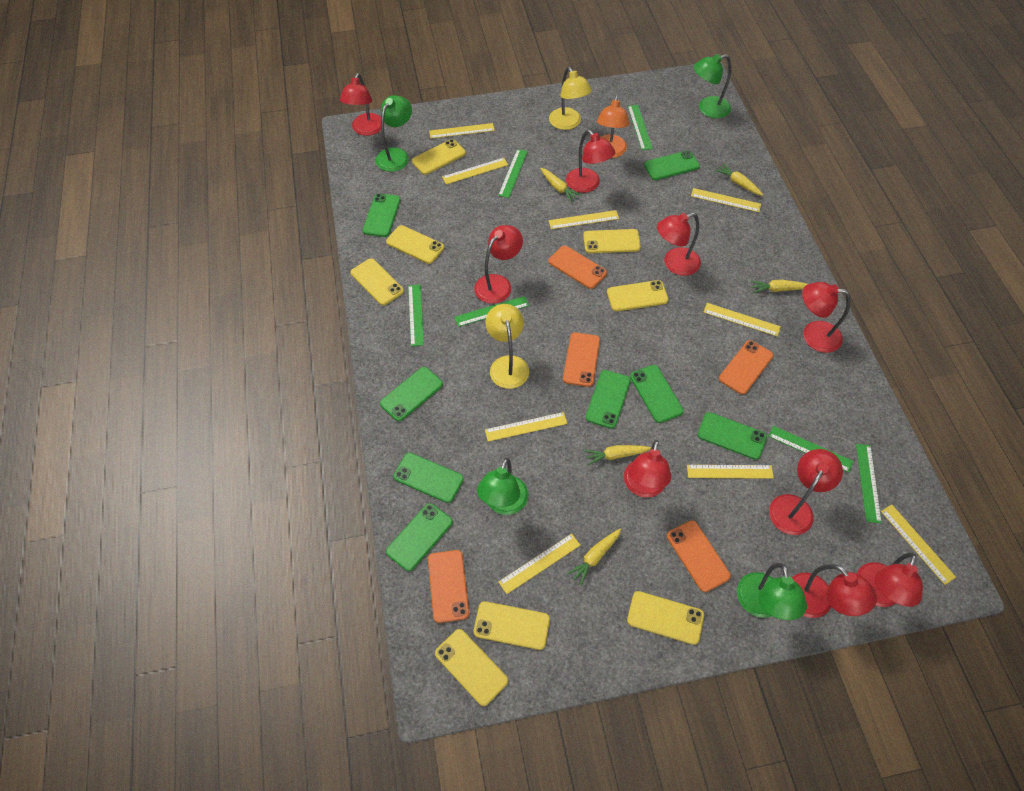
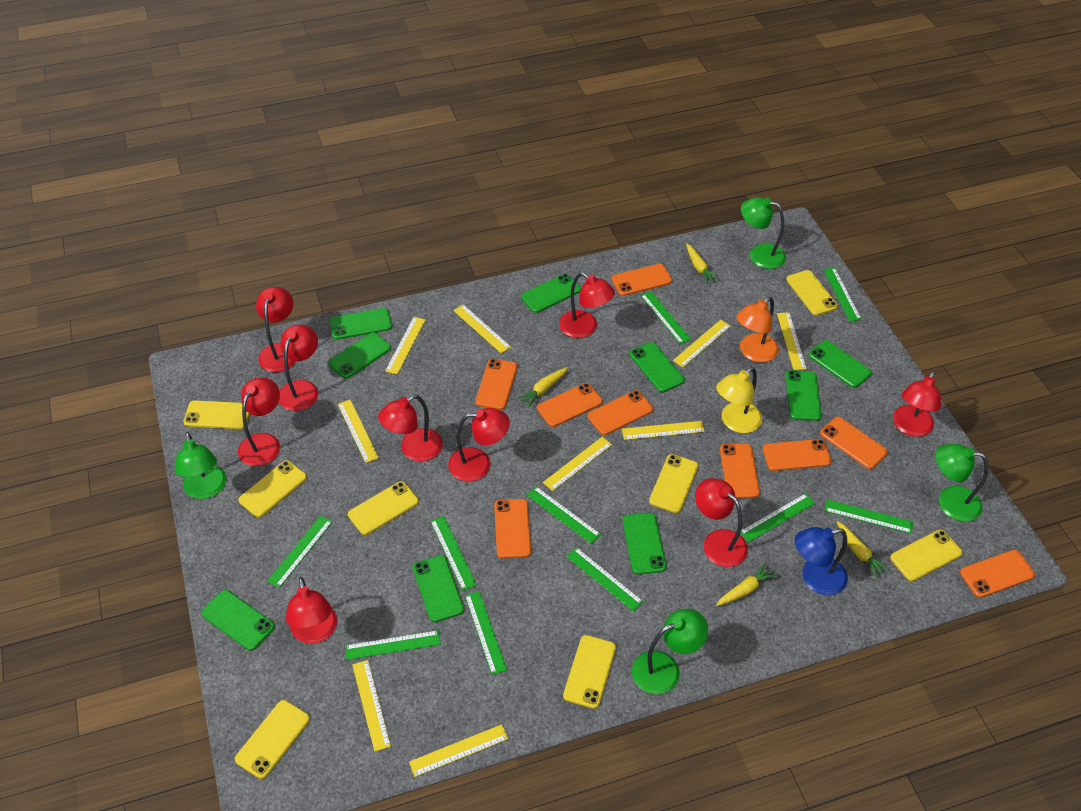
blue lamp: 0 -> 1
green phone: 8 -> 9
green ruler: 6 -> 10
orange phone: 5 -> 9
yellow carrot: 5 -> 4
yellow lamp: 2 -> 1

